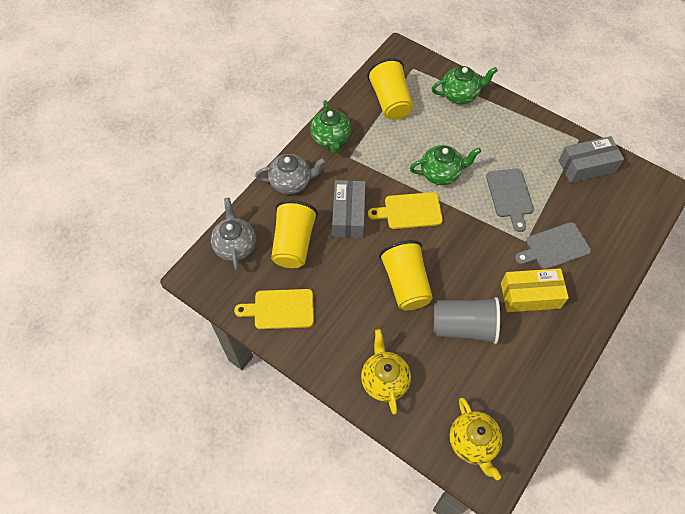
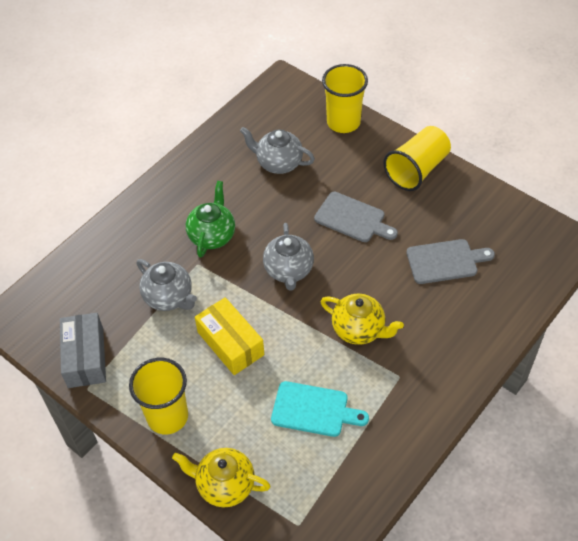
green teapot: 3 -> 1
grey box: 2 -> 1
grey cup: 1 -> 0
grey teapot: 2 -> 3
turquoise cutting board: 0 -> 1
yellow cutting board: 2 -> 0

